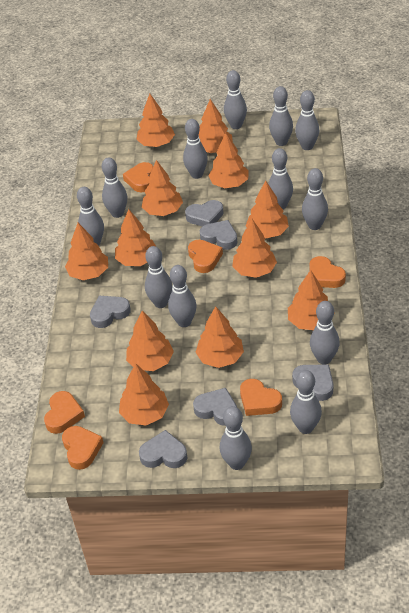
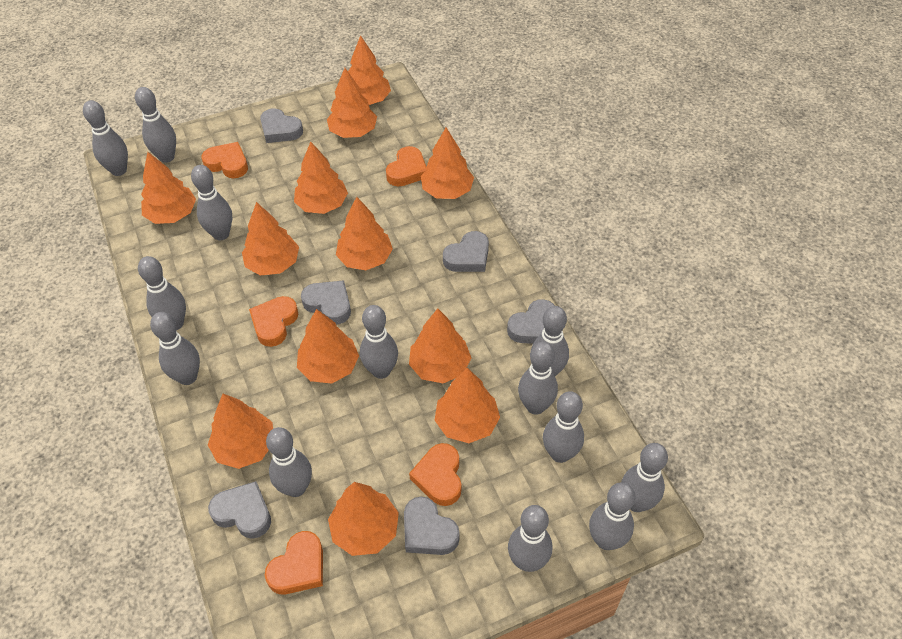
orange heart: 6 -> 5

